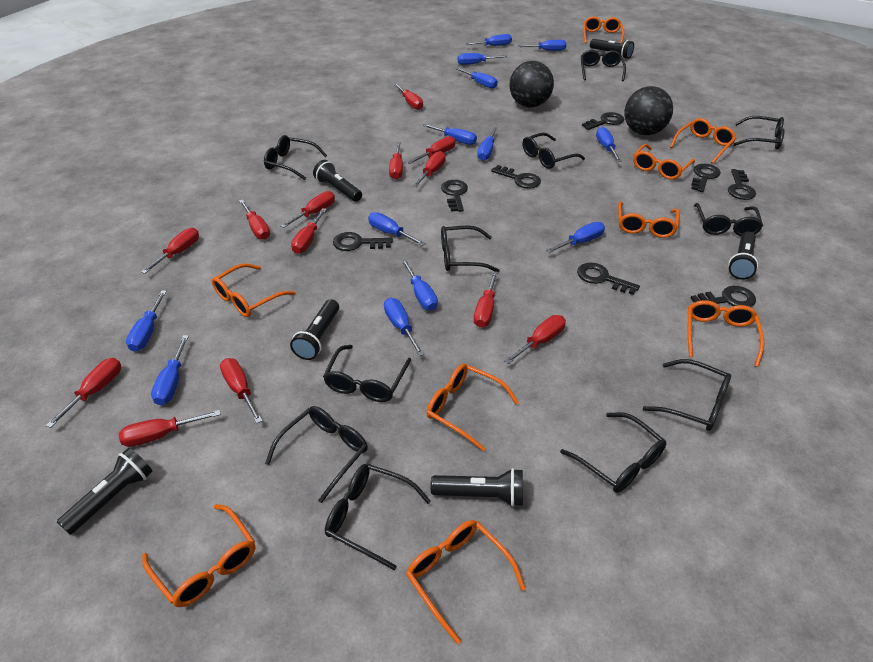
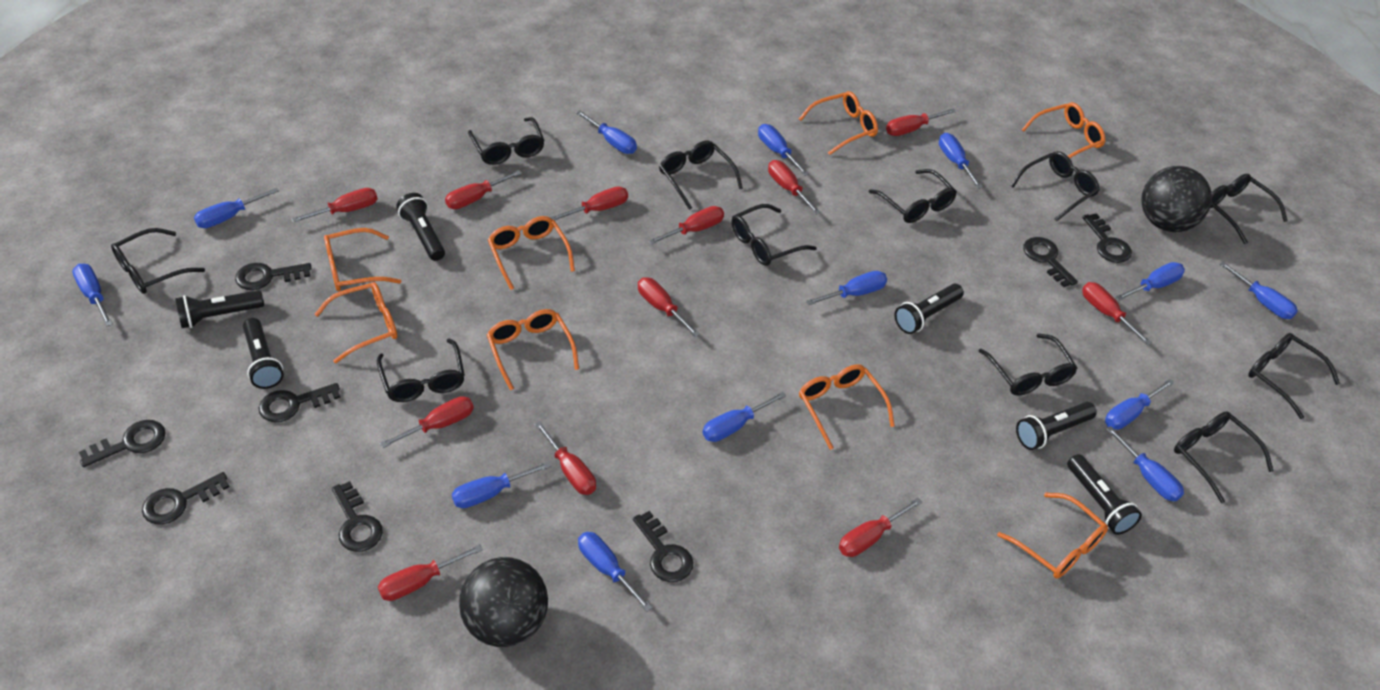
orange glasses: 9 -> 8
red screwdriver: 13 -> 12

